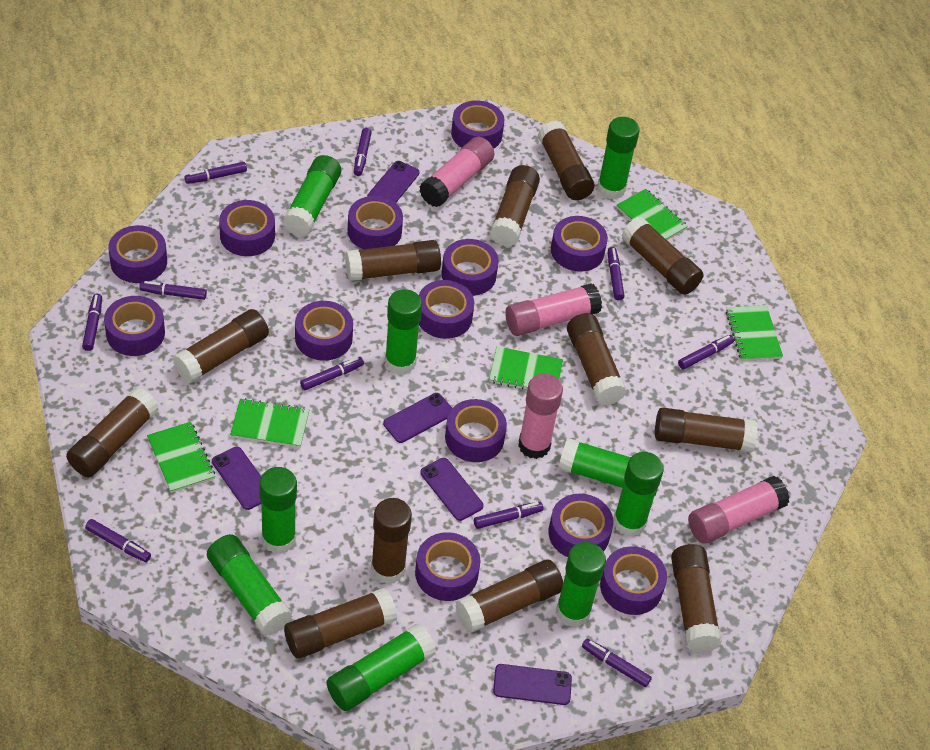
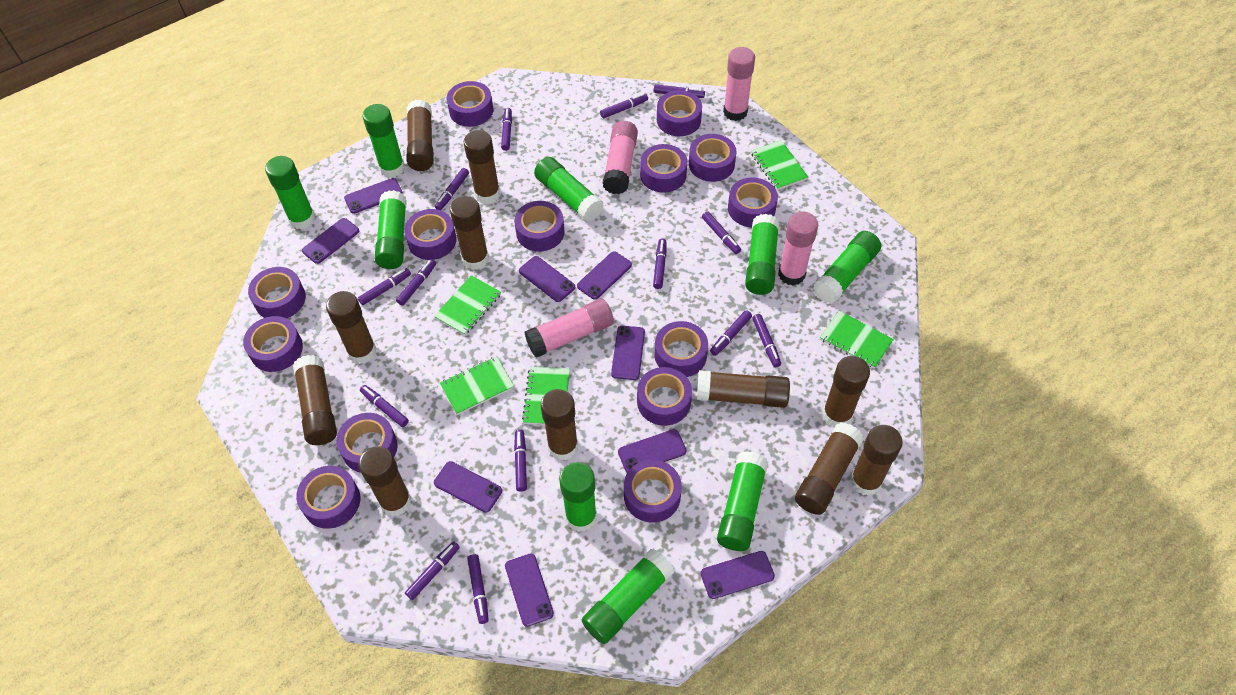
brown glue stick: 12 -> 11
purple marker: 10 -> 14
purple phone: 5 -> 9
purple tape: 13 -> 14

